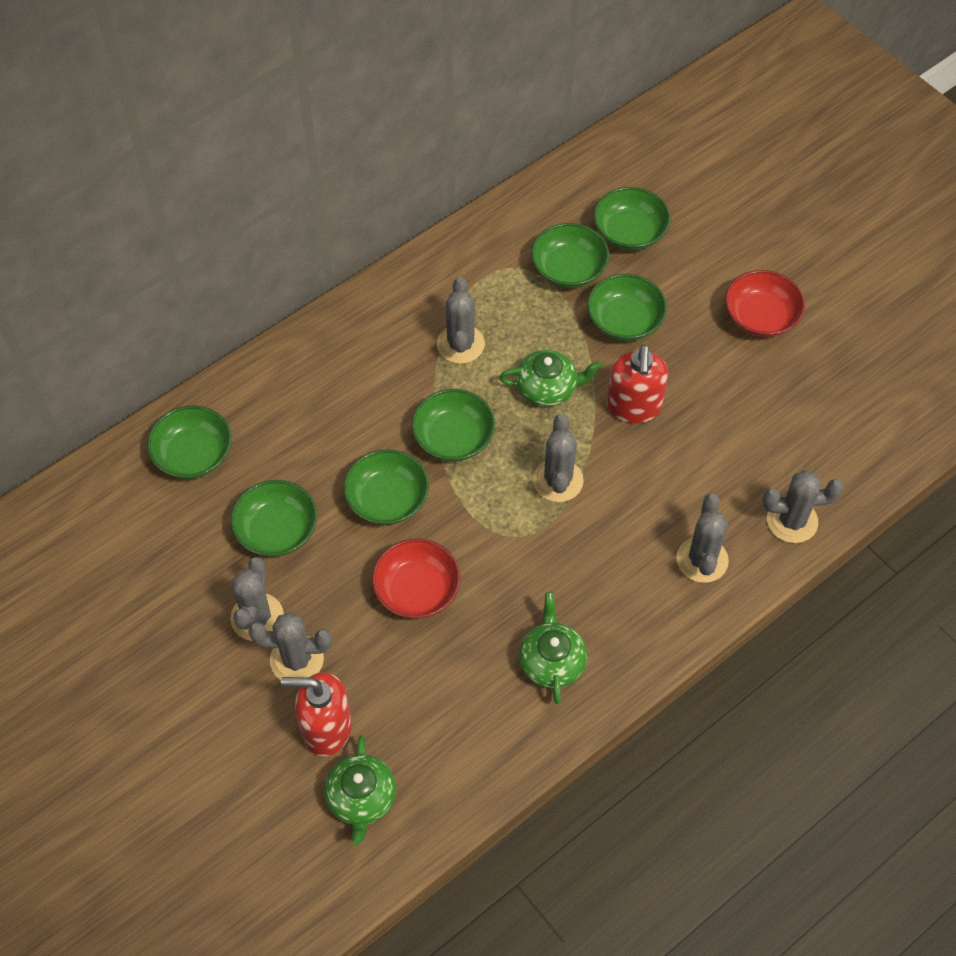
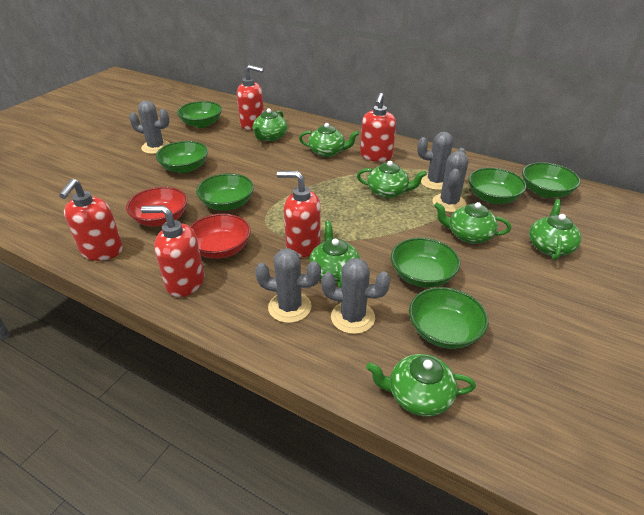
green teapot: 3 -> 7
grey cactus: 6 -> 5
red soap dispenser: 2 -> 5

